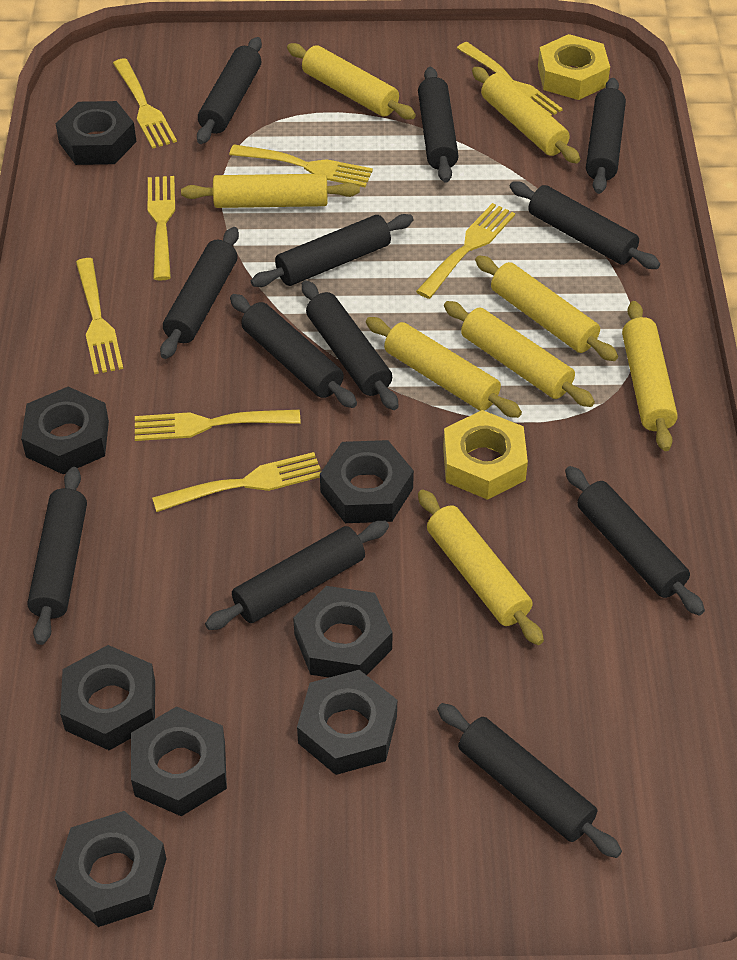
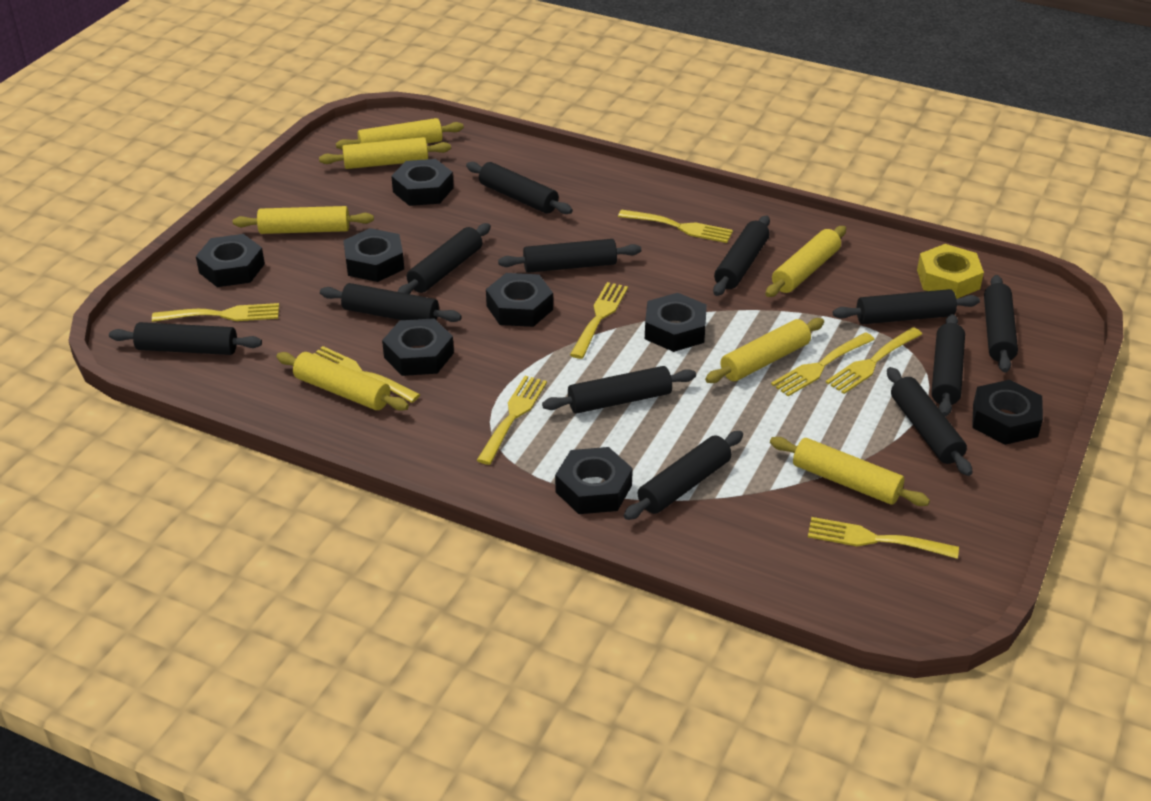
yellow nut: 2 -> 1
yellow rolling pin: 8 -> 7

